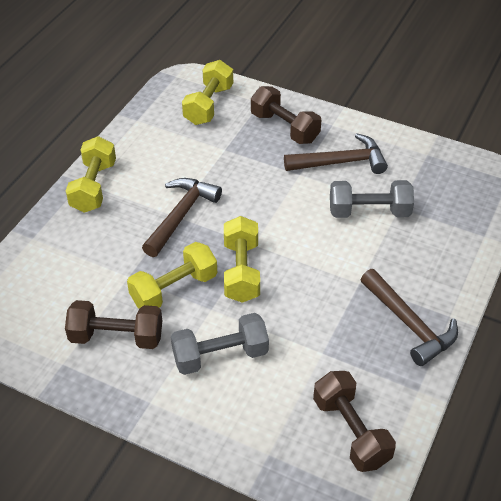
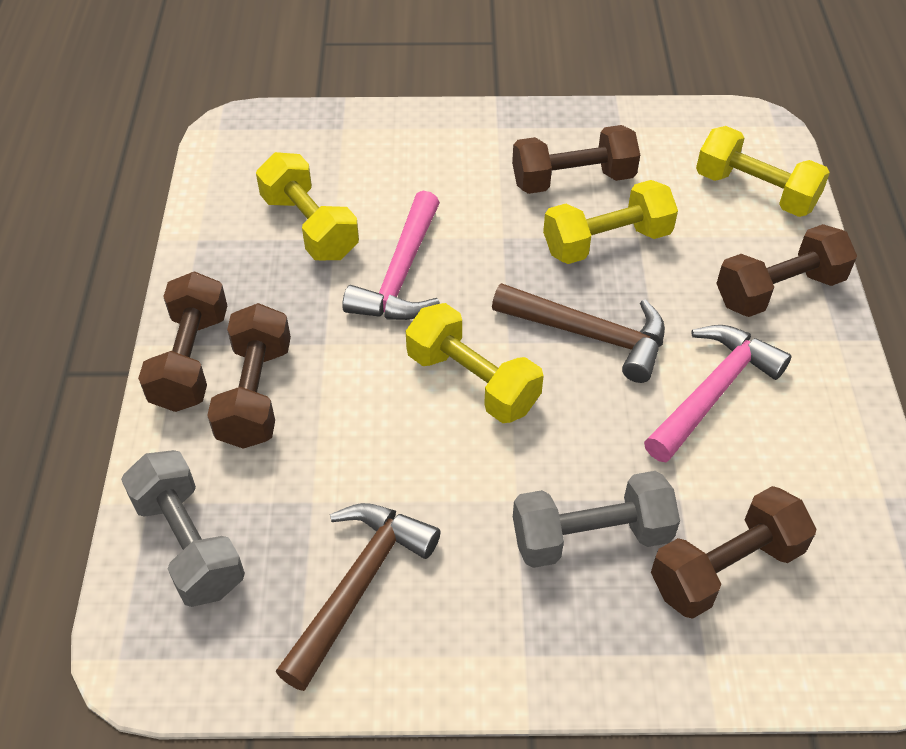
brown dumbbell: 3 -> 5
brown hammer: 3 -> 2
pink hammer: 0 -> 2

